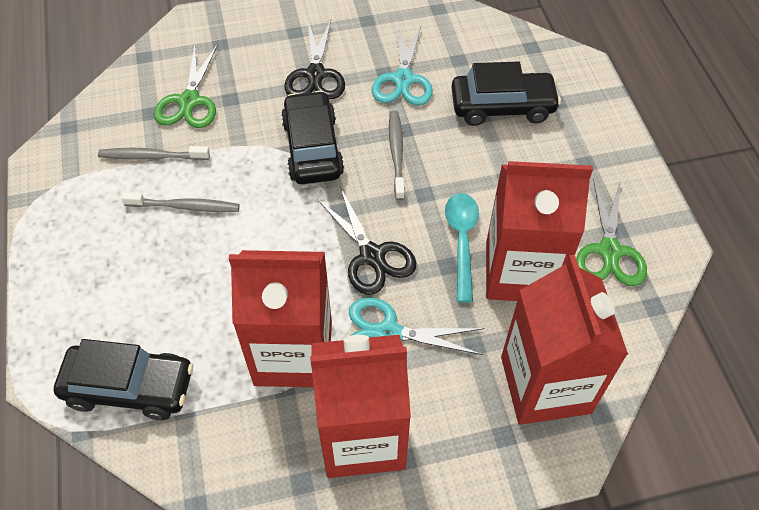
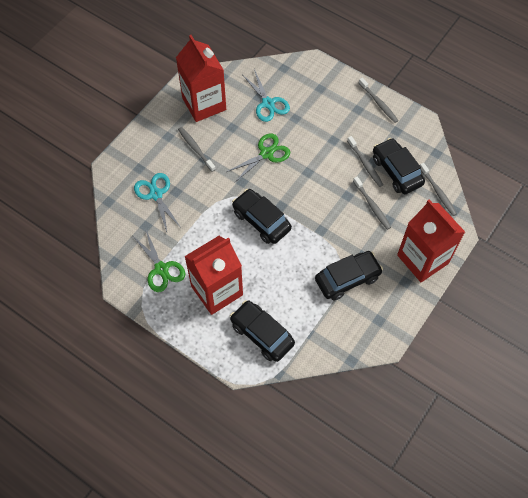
black car: 3 -> 4
black scissors: 2 -> 0
grey toothbrush: 3 -> 5
red carton: 4 -> 3
turquoise spoon: 1 -> 0

